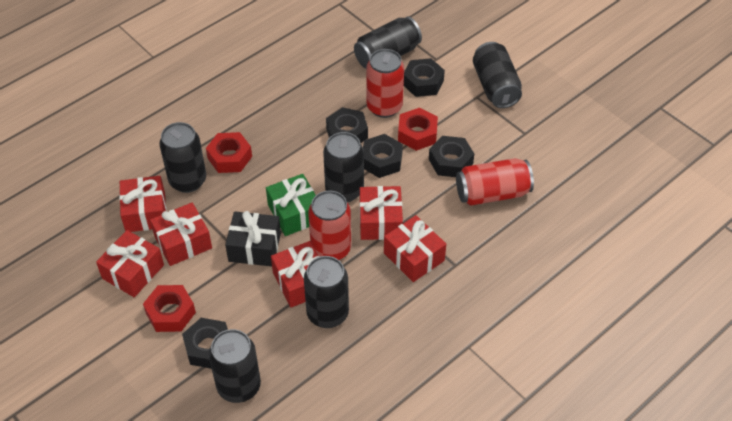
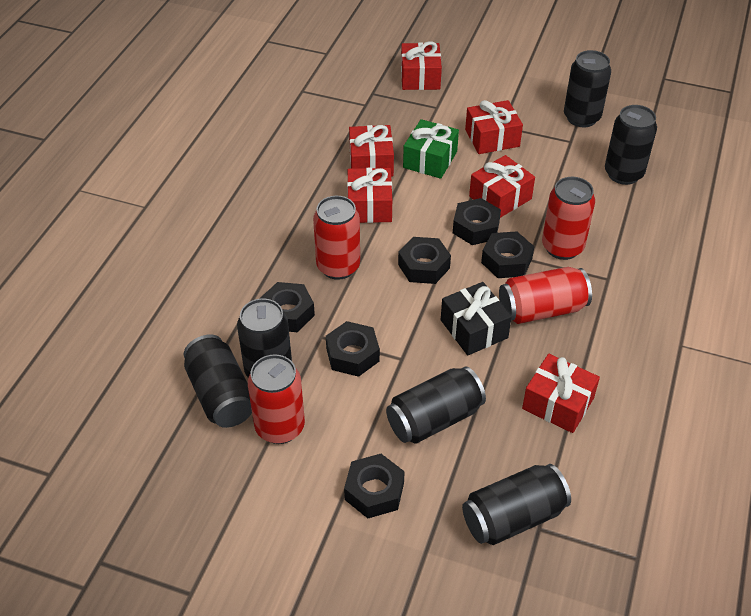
black nut: 5 -> 6
red can: 3 -> 4
red nut: 3 -> 0

